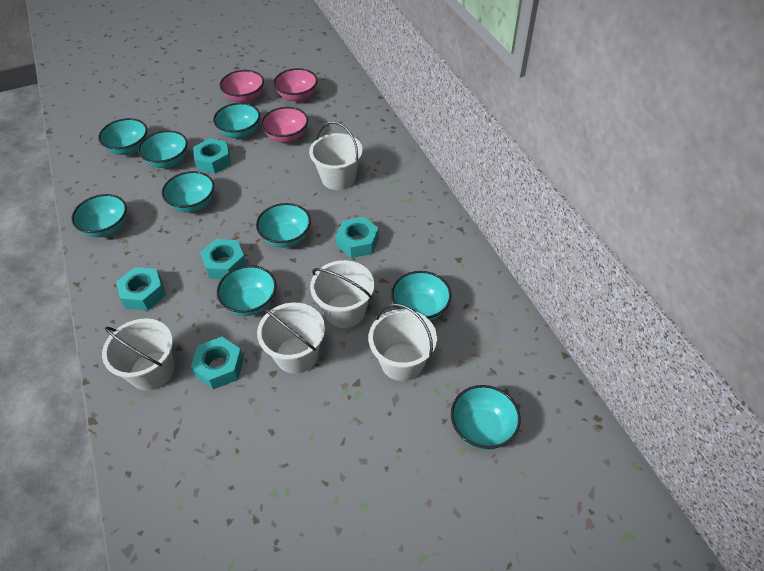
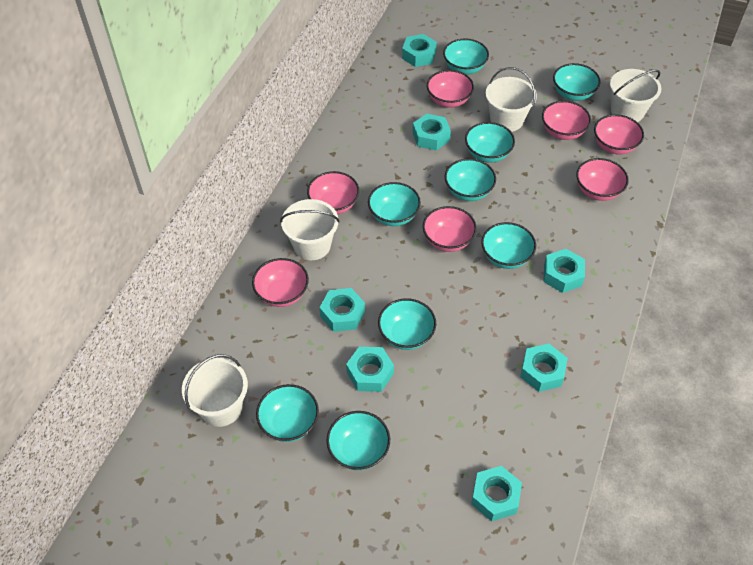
pink bowl: 3 -> 7
turquoise nut: 5 -> 7
white bucket: 5 -> 4

